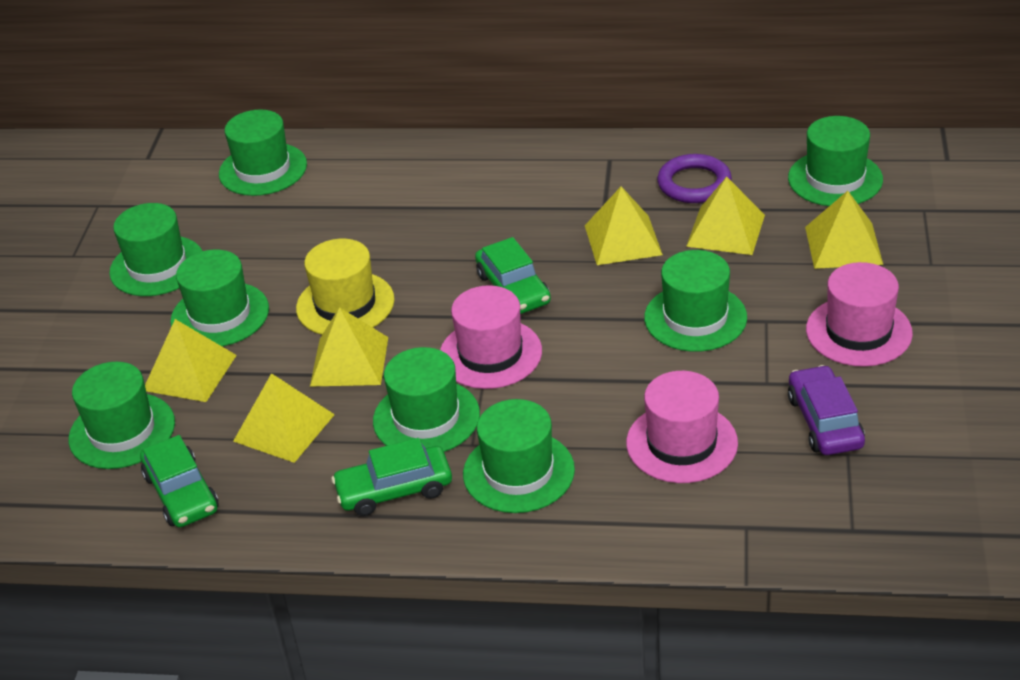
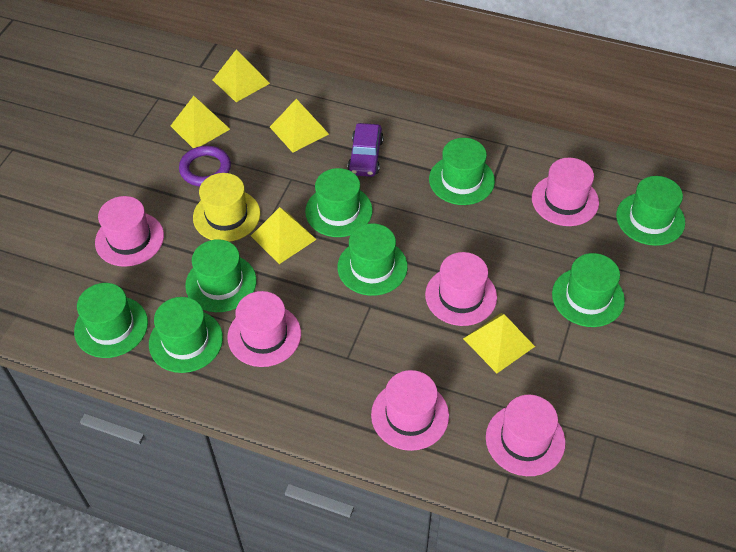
green car: 3 -> 0
pink hat: 3 -> 6
yellow pyramid: 6 -> 5

